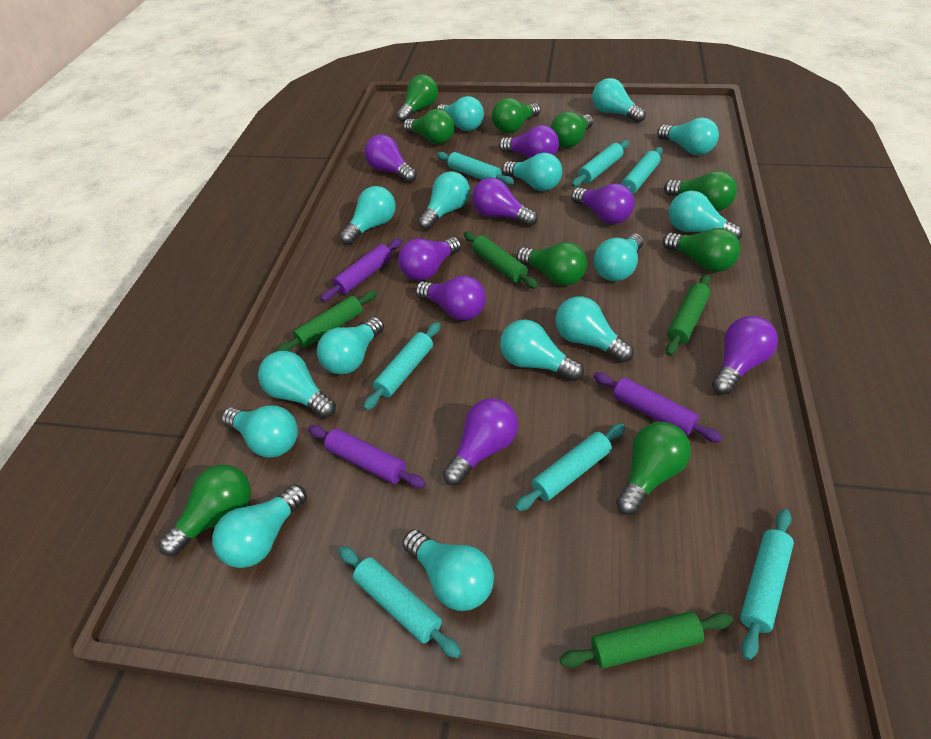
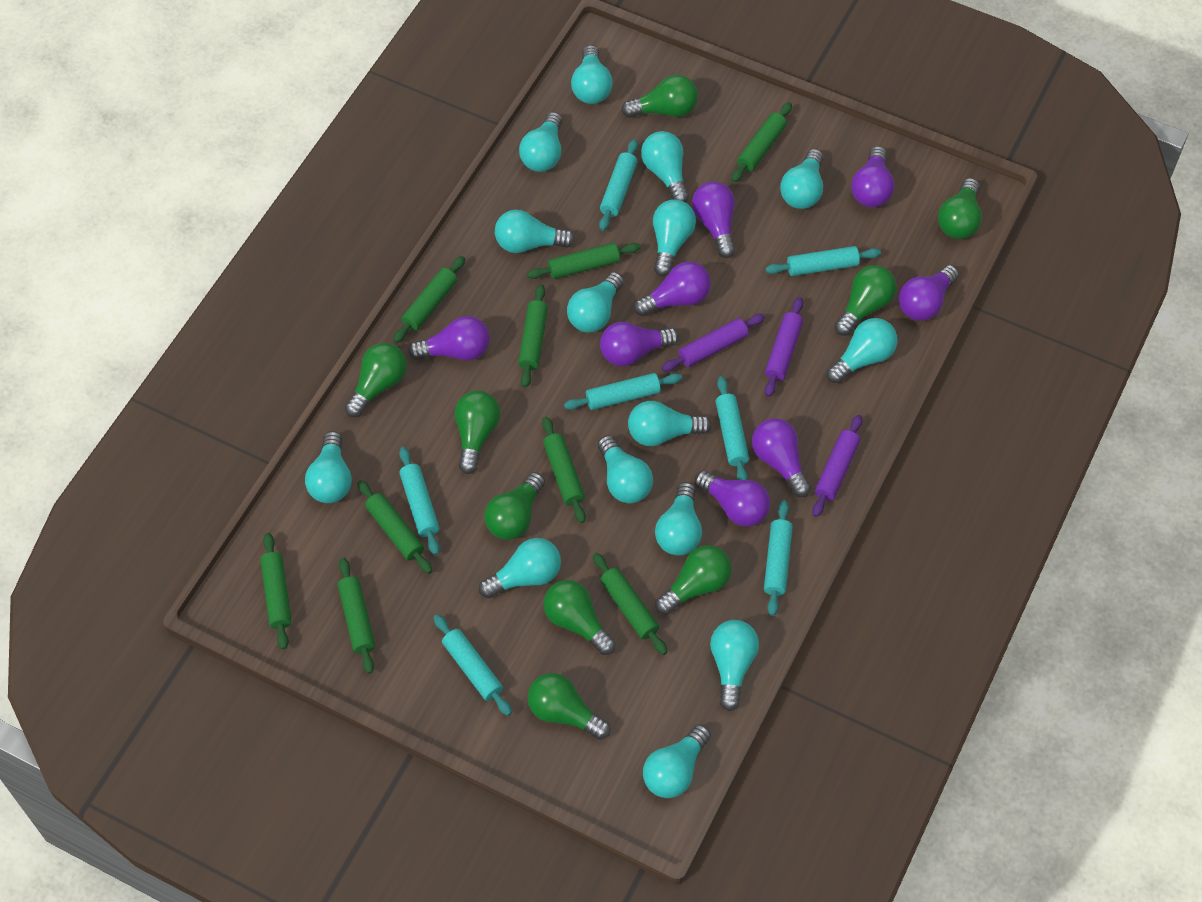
green rolling pin: 4 -> 9

